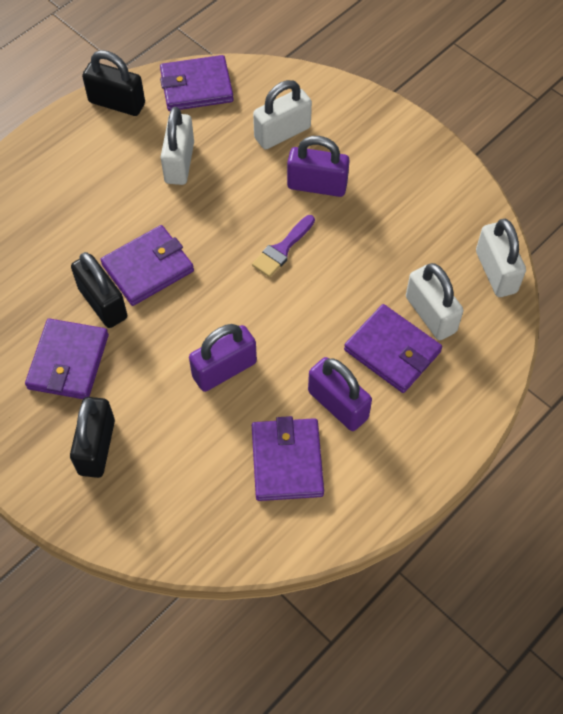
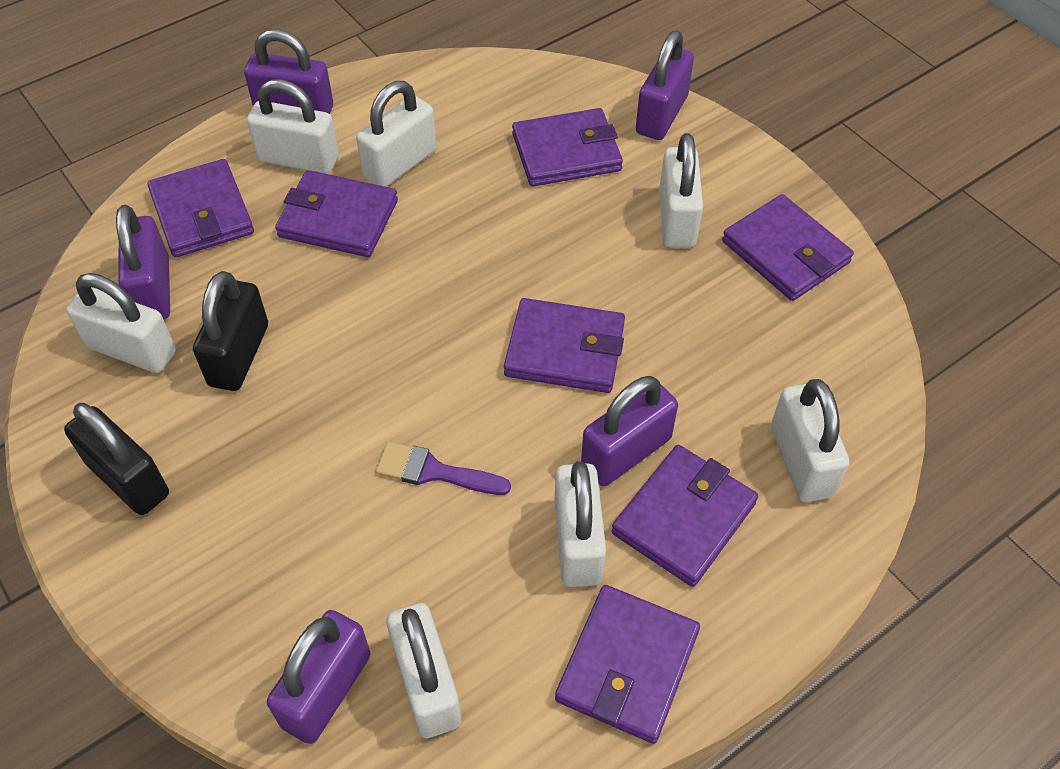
black padlock: 3 -> 2
purple padlock: 3 -> 5
purple wallet: 5 -> 7
white padlock: 4 -> 7

